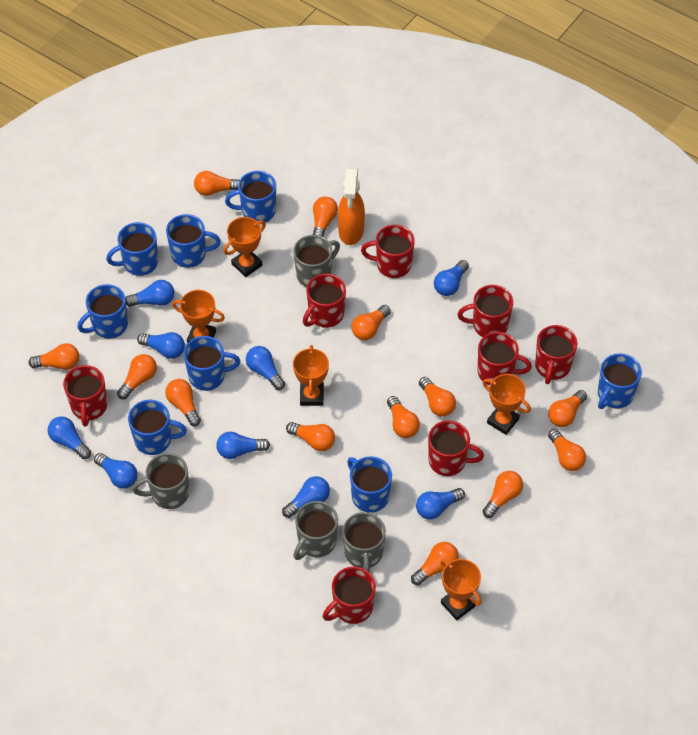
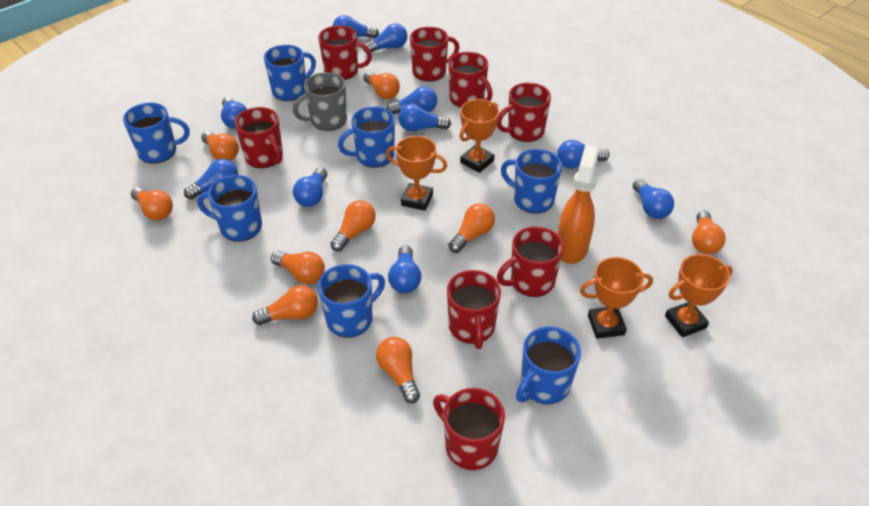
blue light bulb: 9 -> 10
blue mug: 8 -> 7
grey mug: 4 -> 1
orange light bulb: 13 -> 9
orange trophy: 5 -> 4

